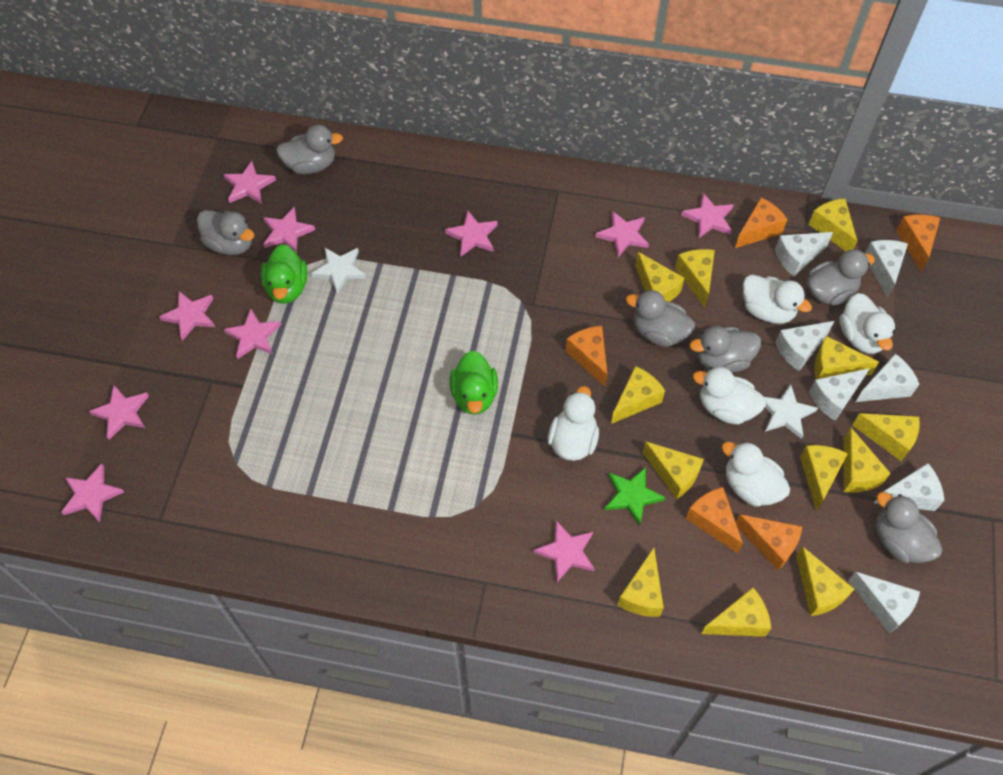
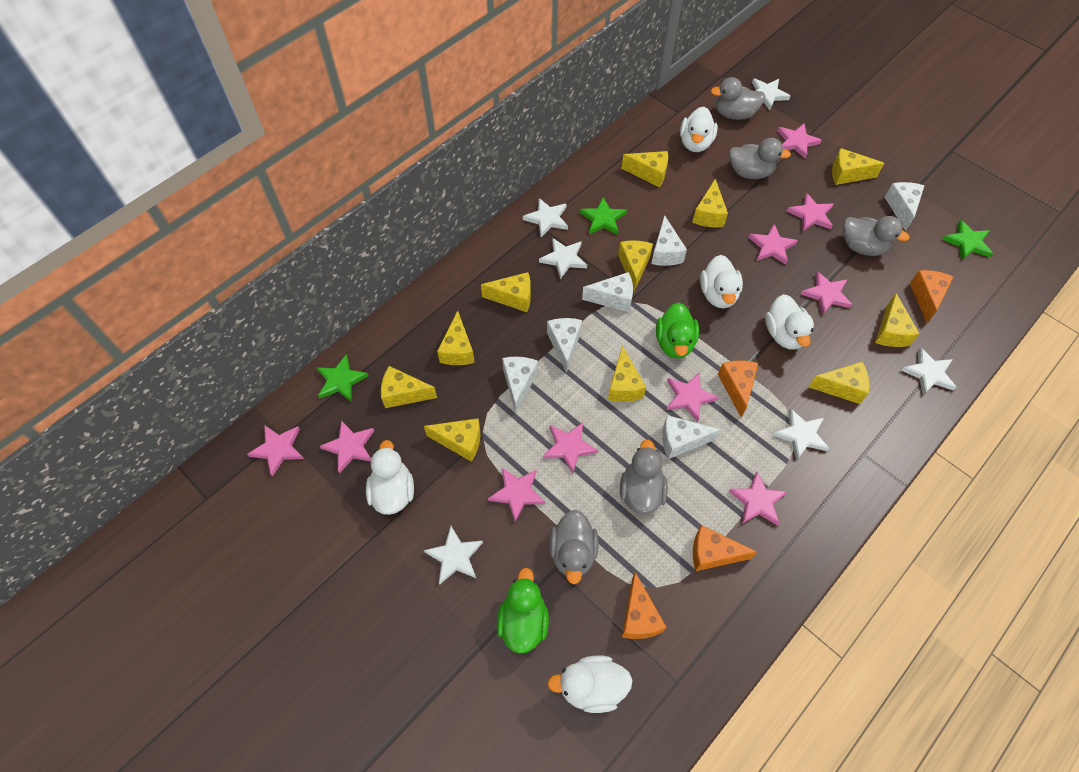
green star: 1 -> 3
grey duck: 6 -> 5
orange cheese: 5 -> 4
white cheese: 7 -> 6
white star: 2 -> 6
yellow cheese: 12 -> 11

